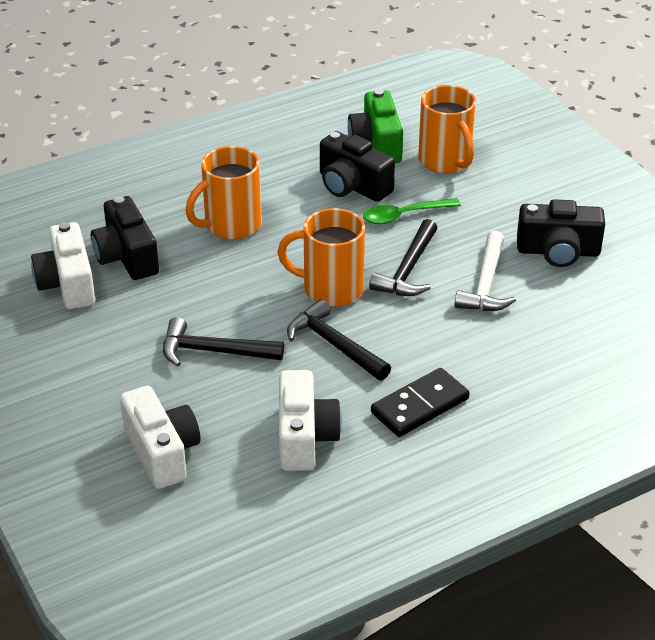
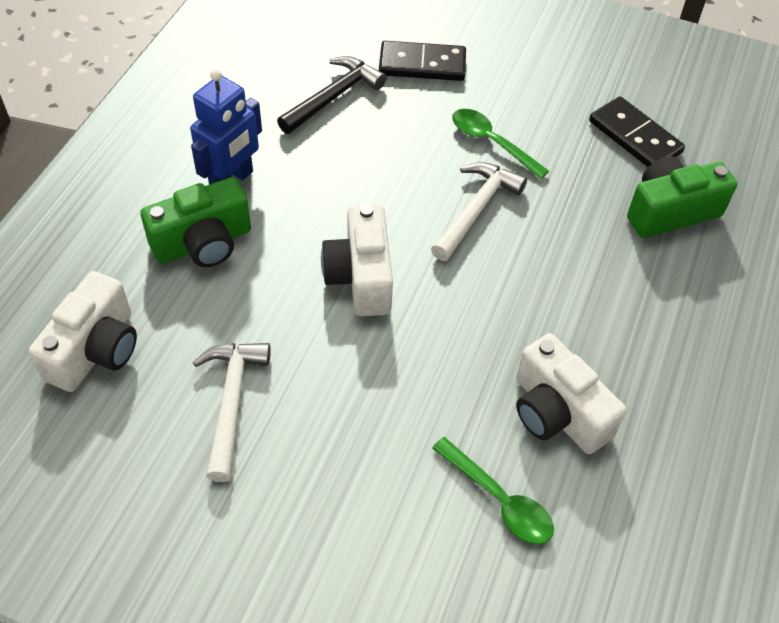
black camera: 3 -> 0
black domino: 1 -> 2
black hammer: 3 -> 1
blue robot: 0 -> 1
green camera: 1 -> 2
green spoon: 1 -> 2
orange mug: 3 -> 0
white hammer: 1 -> 2

